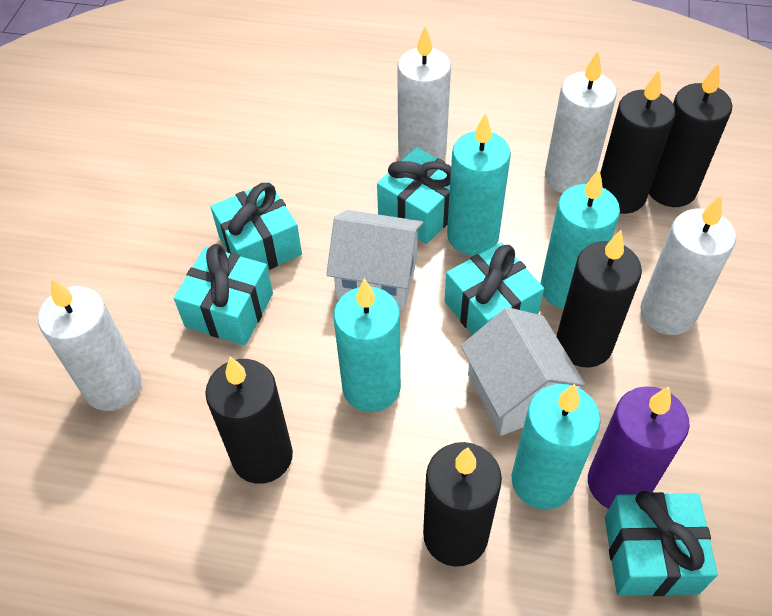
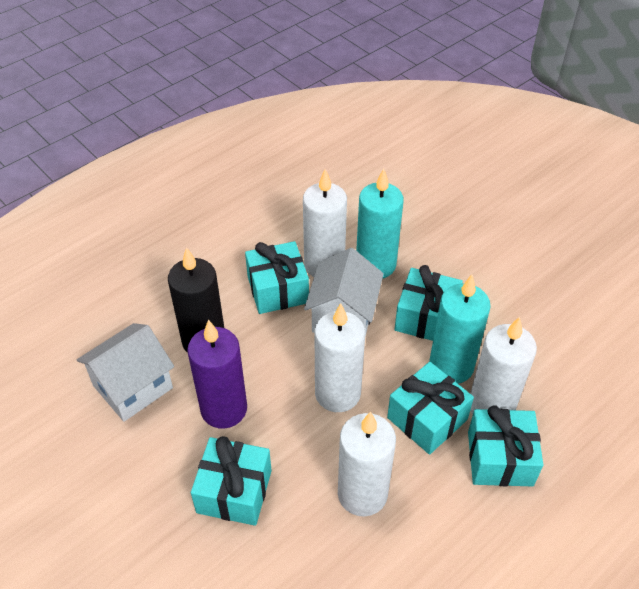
black candle: 5 -> 1
turquoise candle: 4 -> 2

